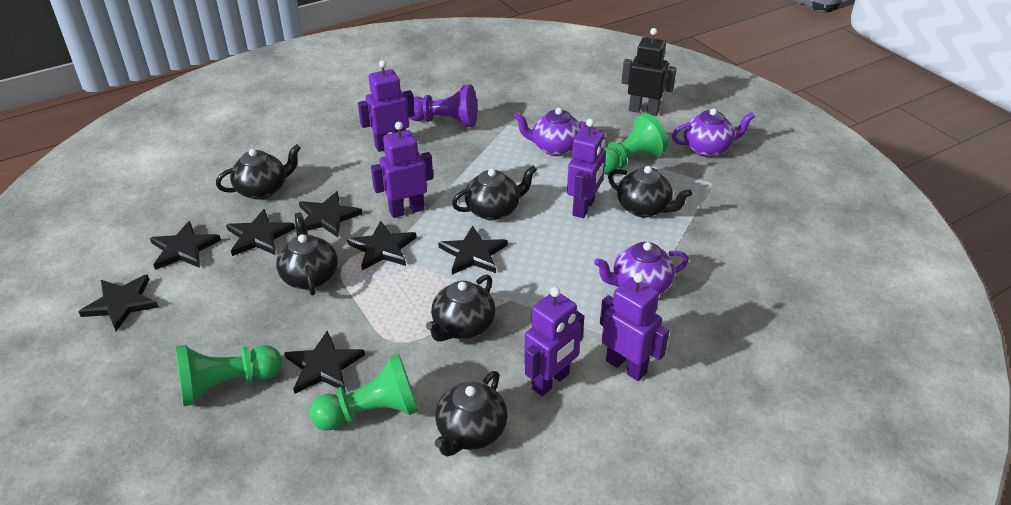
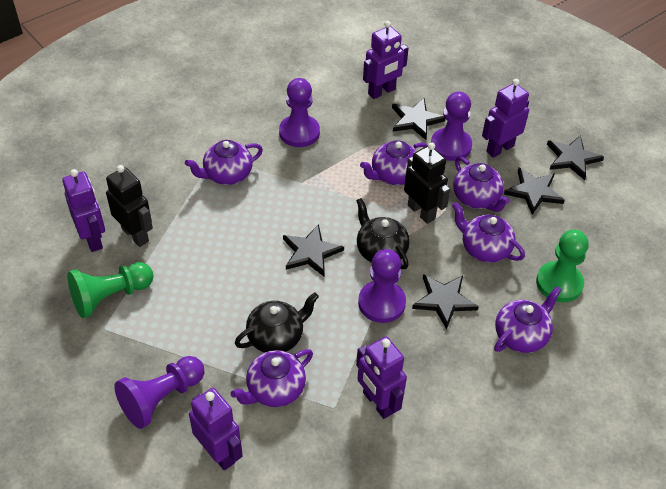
black robot: 1 -> 2
black star: 7 -> 5
black teapot: 6 -> 2
green pawn: 3 -> 2
purple pawn: 1 -> 4
purple teapot: 3 -> 6

